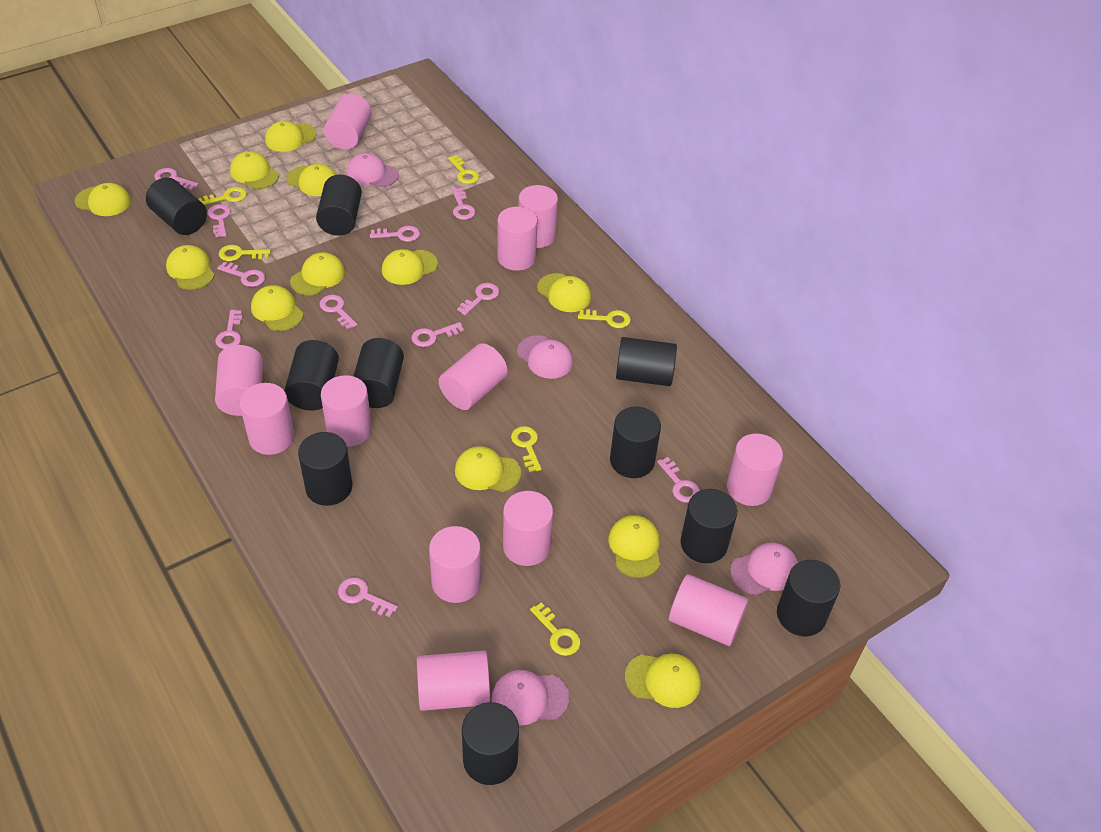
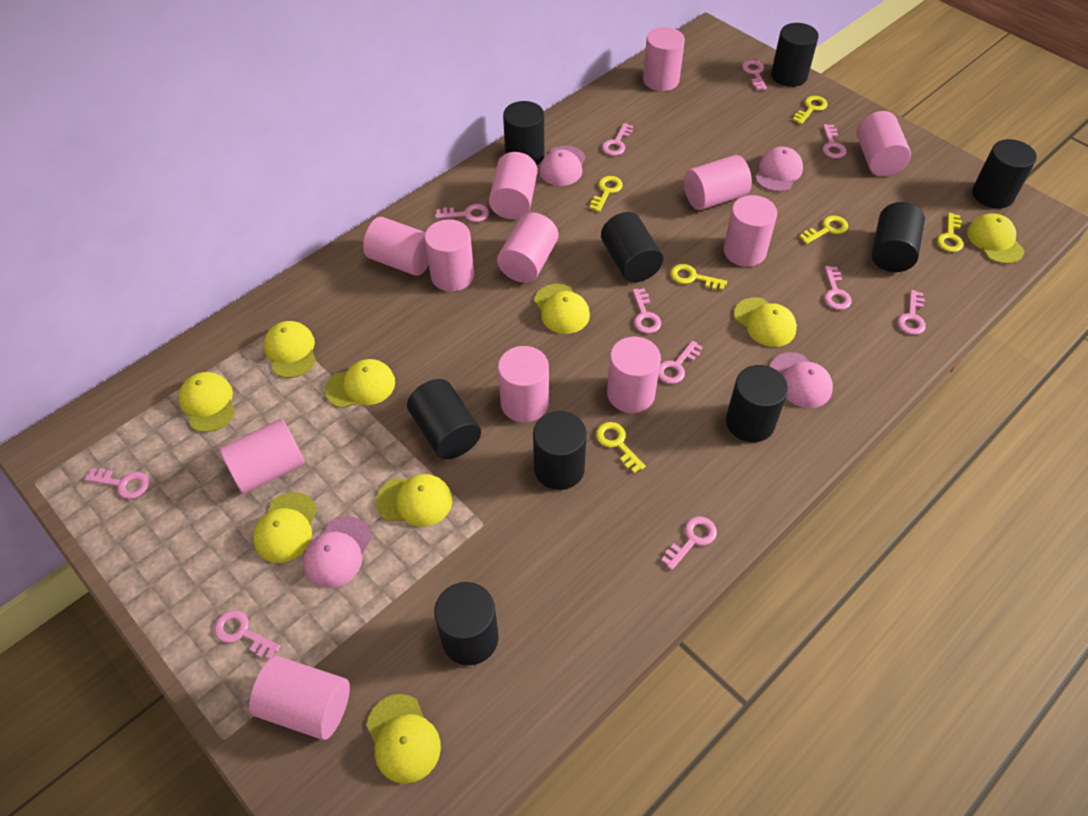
black cylinder: 10 -> 9
yellow cap: 12 -> 9

